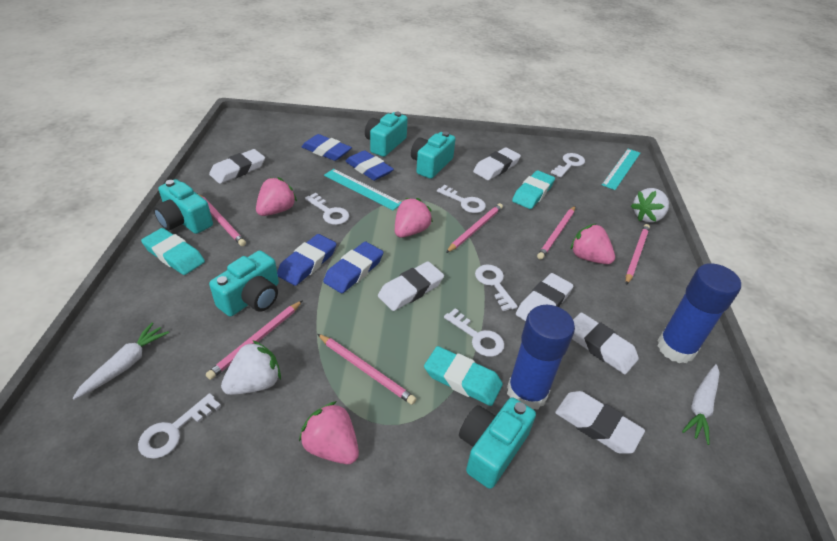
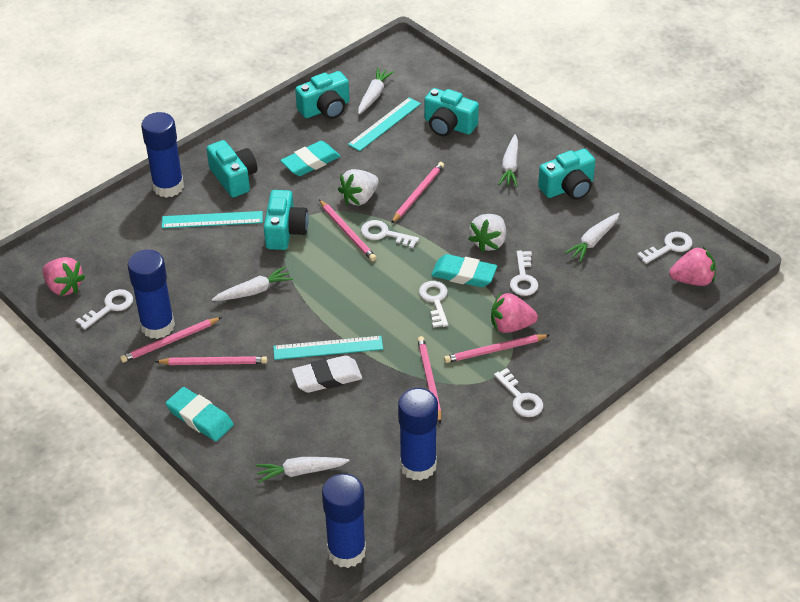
blue eraser: 4 -> 0
blue glue stick: 2 -> 4
pink strawberry: 4 -> 3
turquoise ruler: 2 -> 3
white carrot: 2 -> 5
white eraser: 6 -> 1

